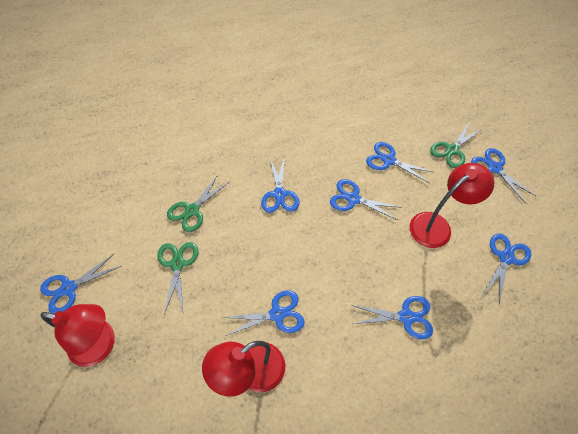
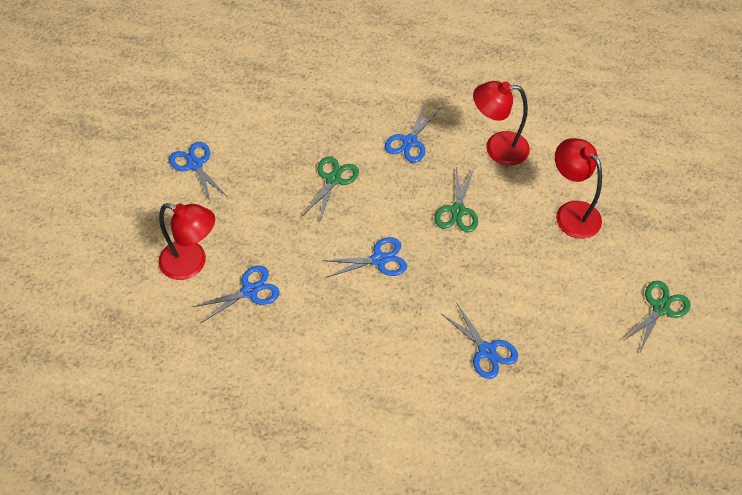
blue scissors: 8 -> 5

